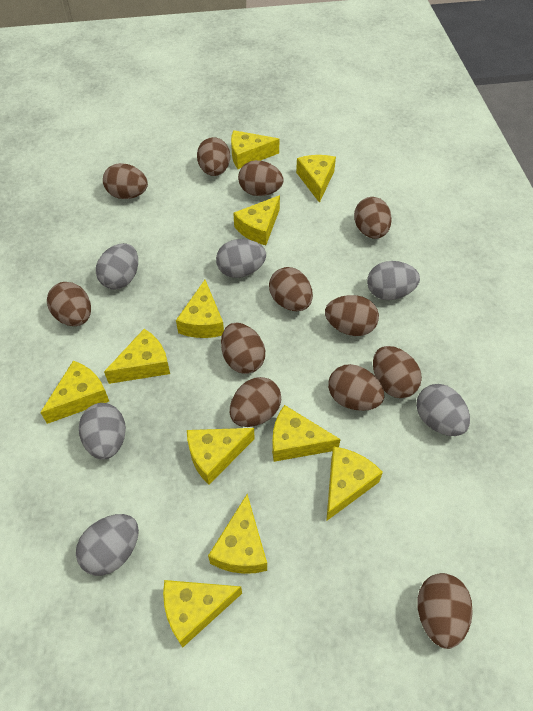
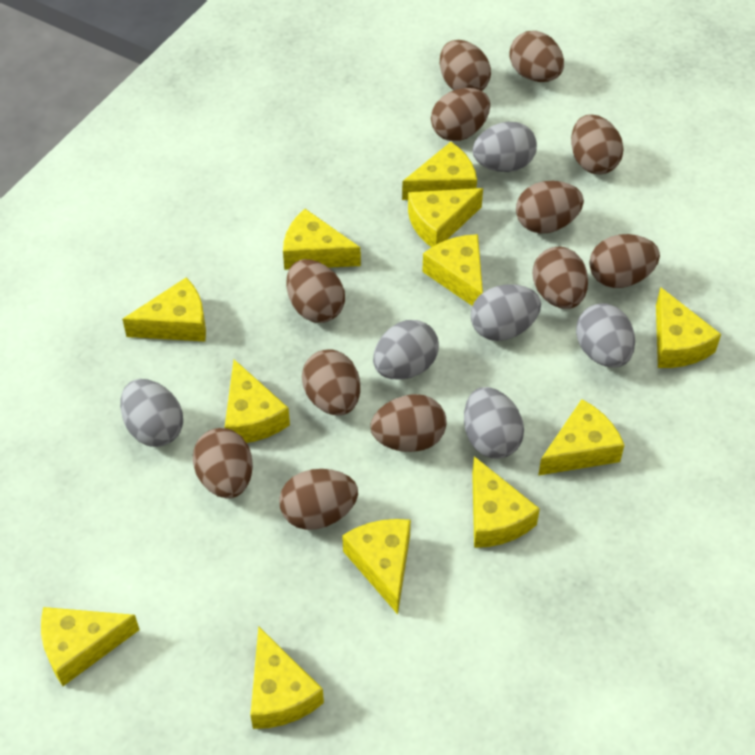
yellow cheese: 11 -> 12

